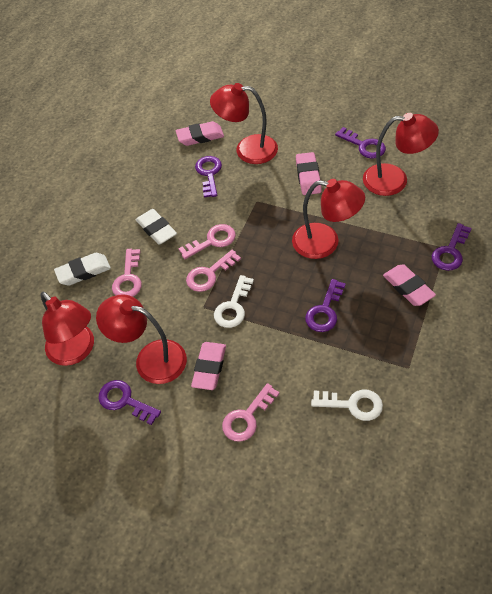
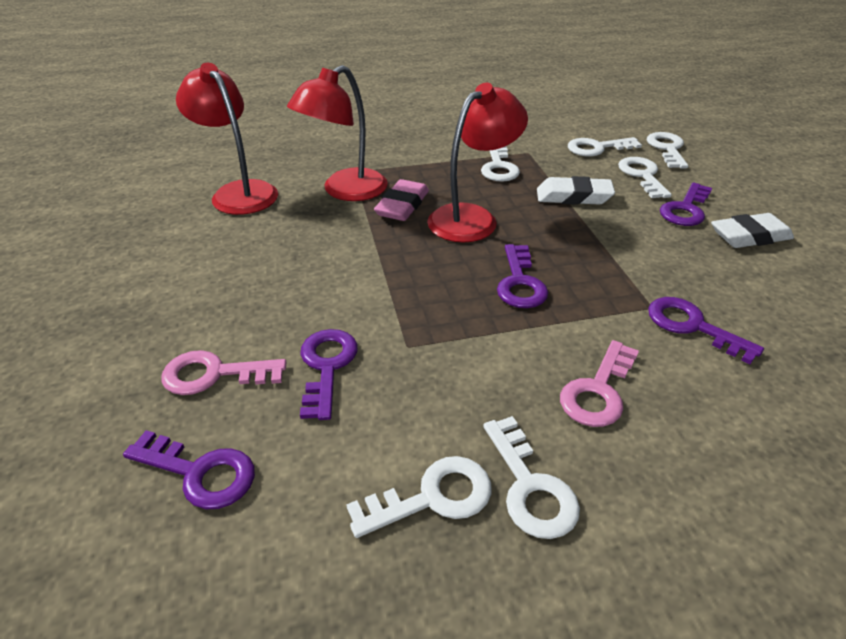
pink eraser: 4 -> 1
pink key: 4 -> 2
red lamp: 5 -> 3
white key: 2 -> 6

